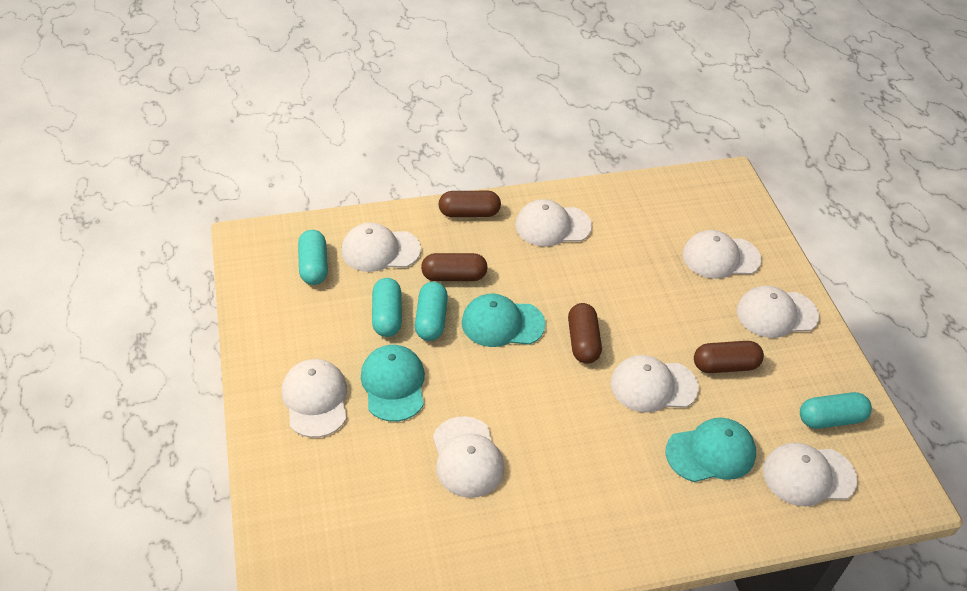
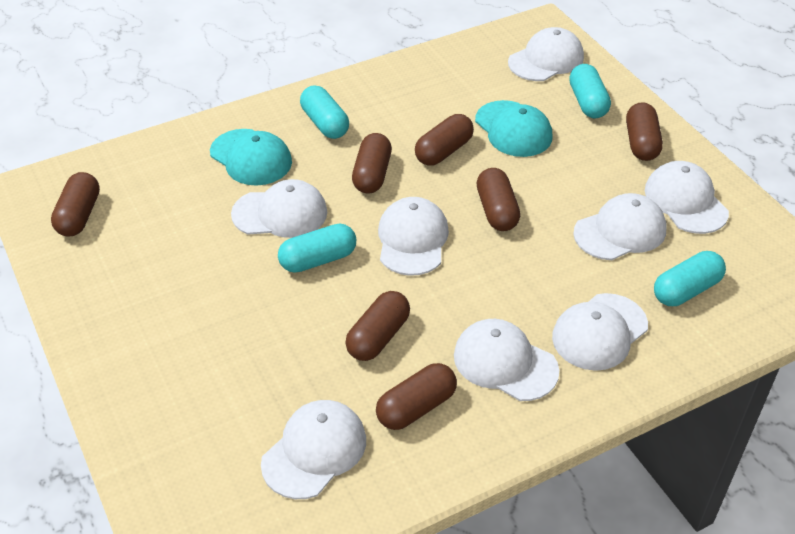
brown capsule: 4 -> 7
turquoise cap: 3 -> 2

